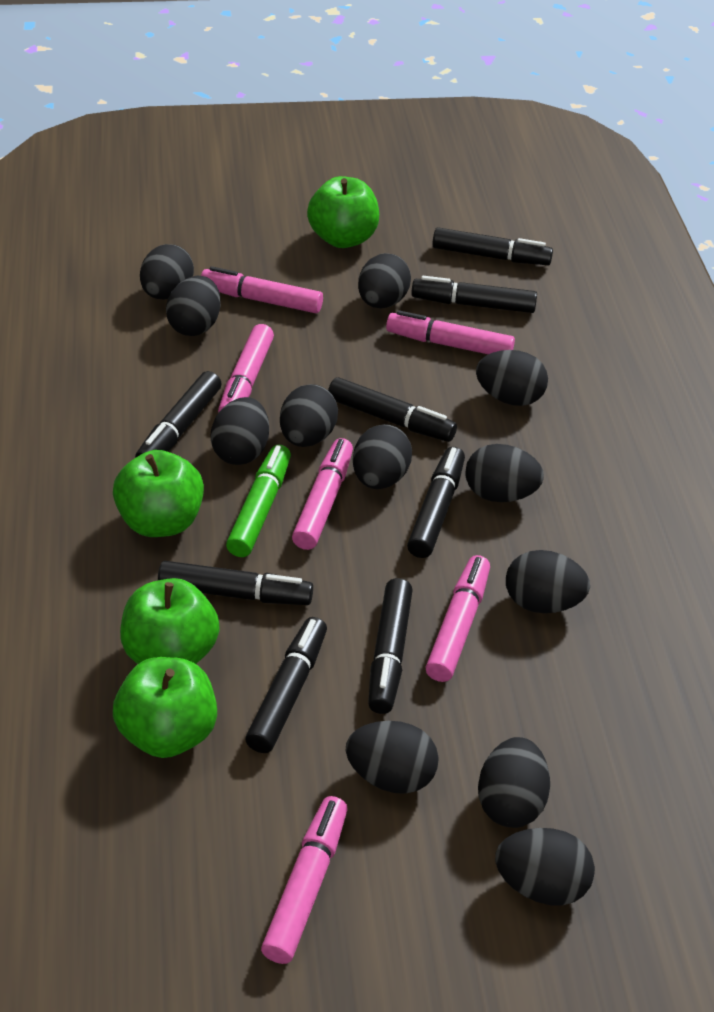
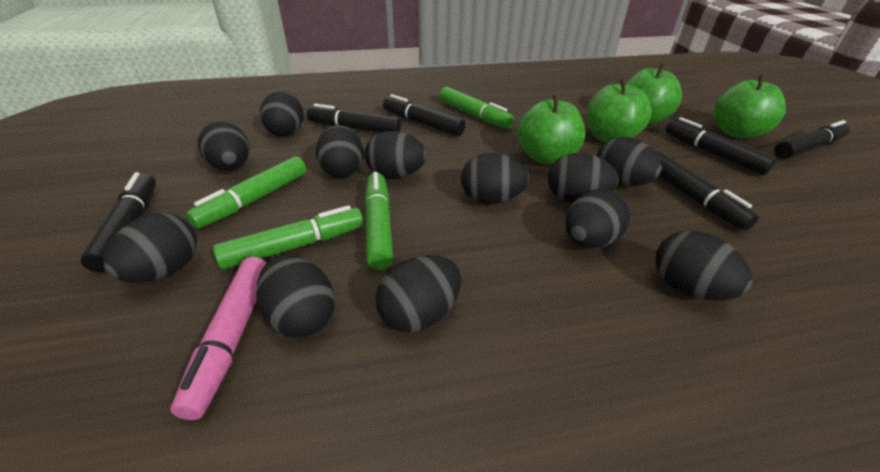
black marker: 8 -> 6
green marker: 1 -> 4
pink marker: 6 -> 1

